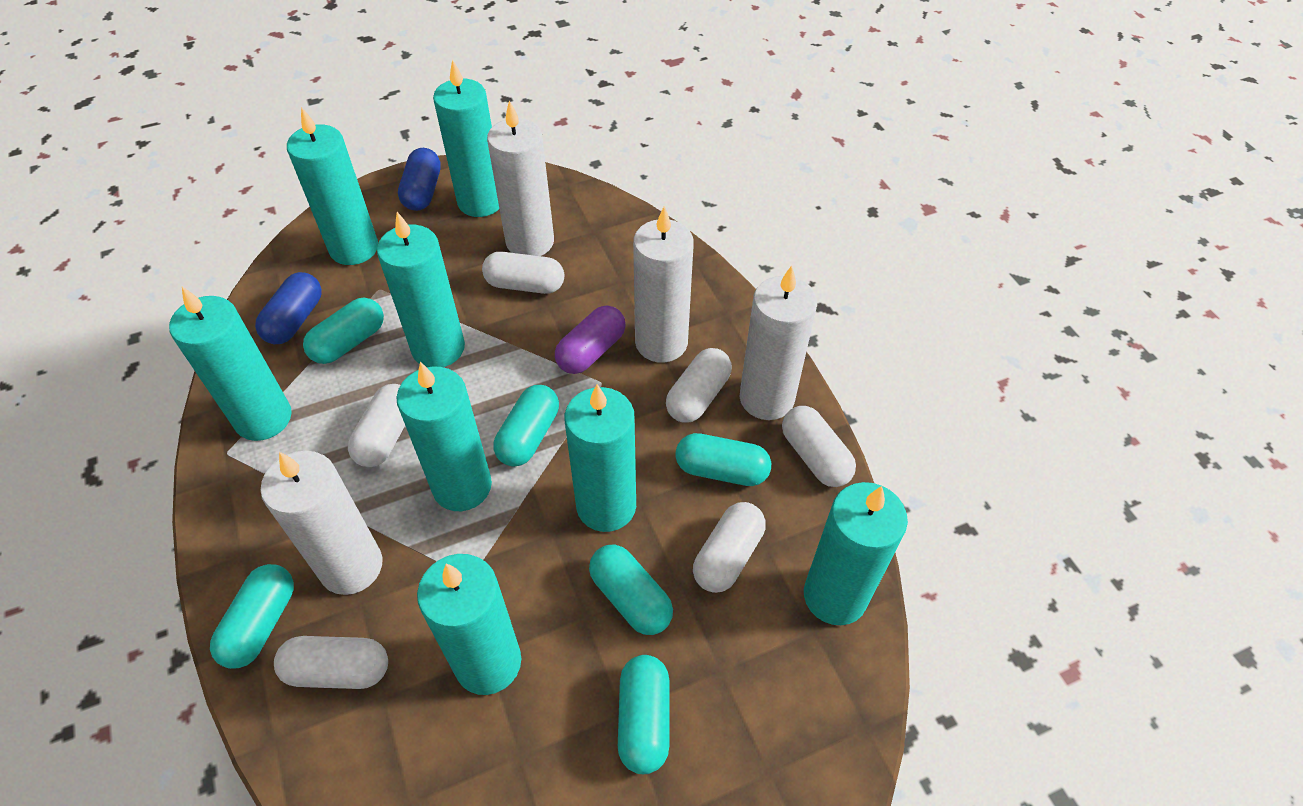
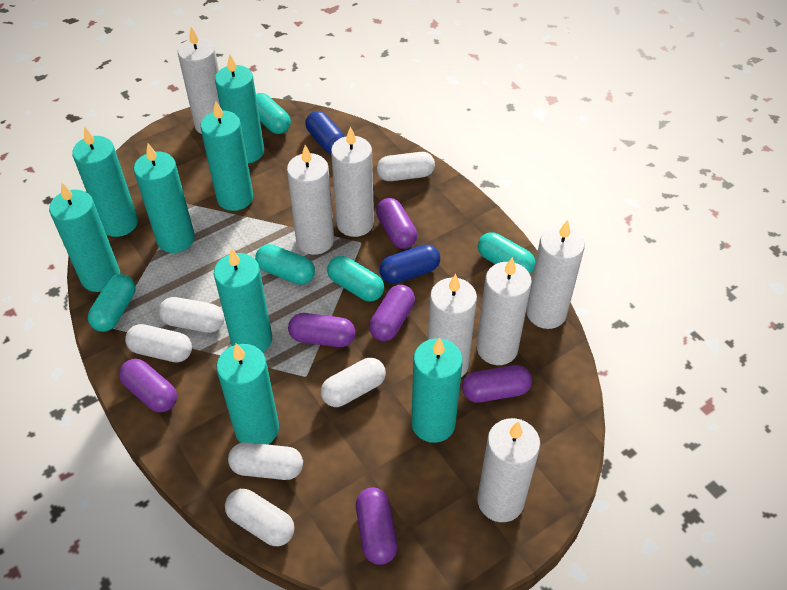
purple capsule: 1 -> 6
turquoise capsule: 6 -> 5
white candle: 4 -> 7

